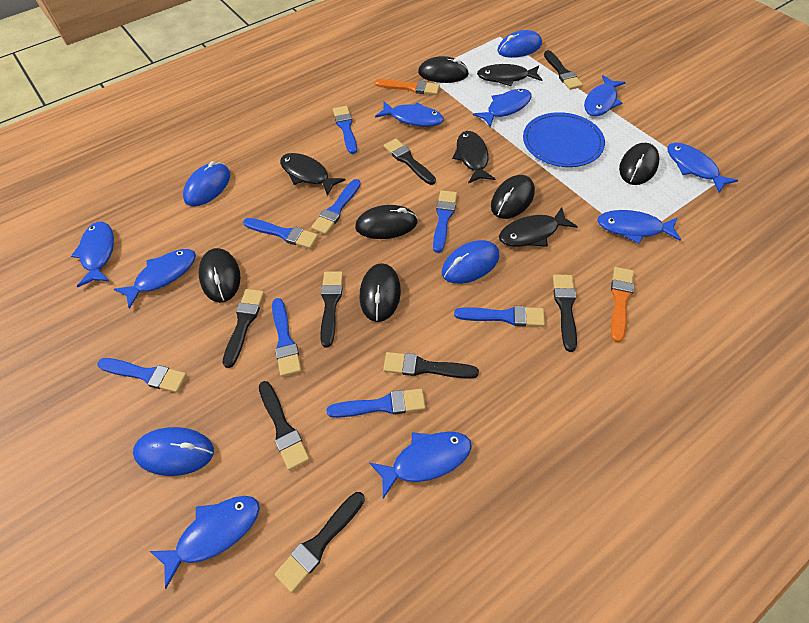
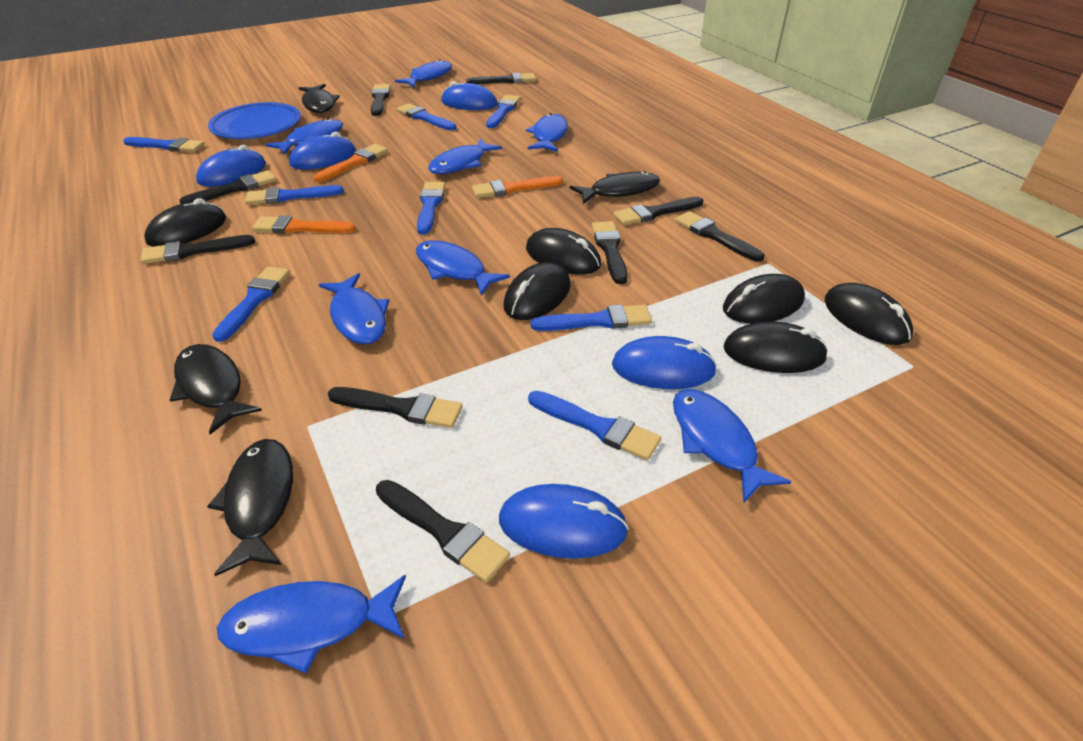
black brush: 8 -> 9
blue fish: 9 -> 8
blue mouse: 4 -> 5
orange brush: 2 -> 3

